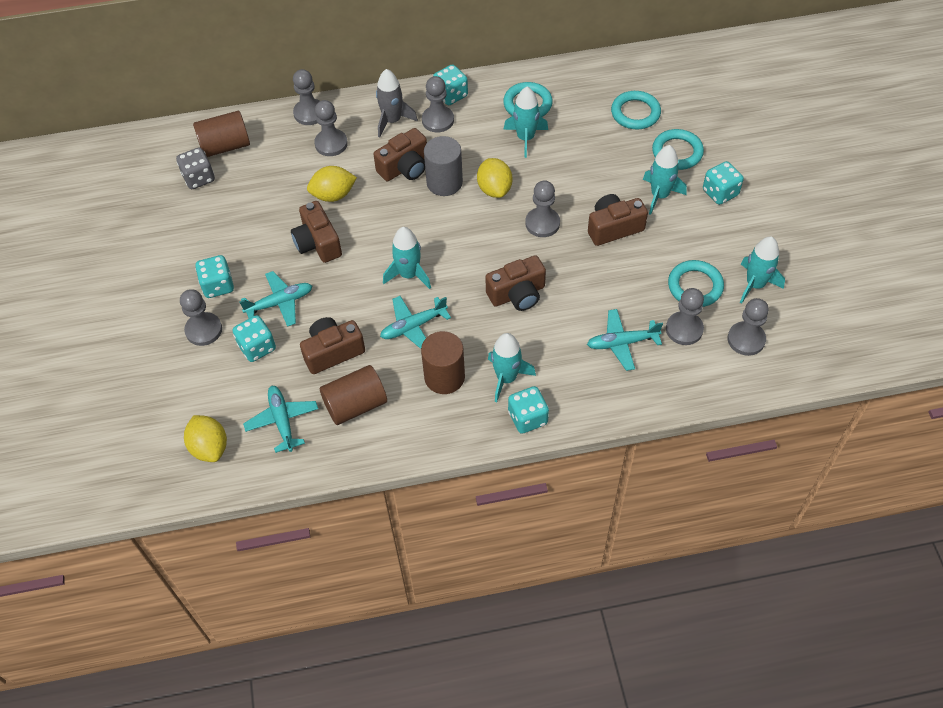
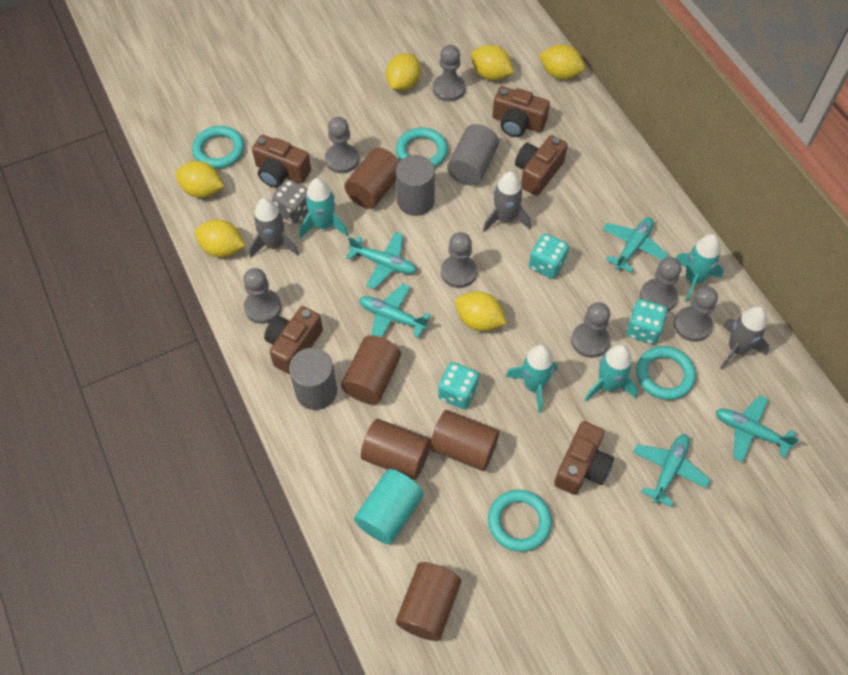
brown cylinder: 3 -> 5
grey cylinder: 1 -> 3
grey rocket: 1 -> 3
turquoise cylinder: 0 -> 1
turquoise dice: 5 -> 3
turquoise plane: 4 -> 5
turquoise rocket: 5 -> 4
yellow lemon: 3 -> 6

